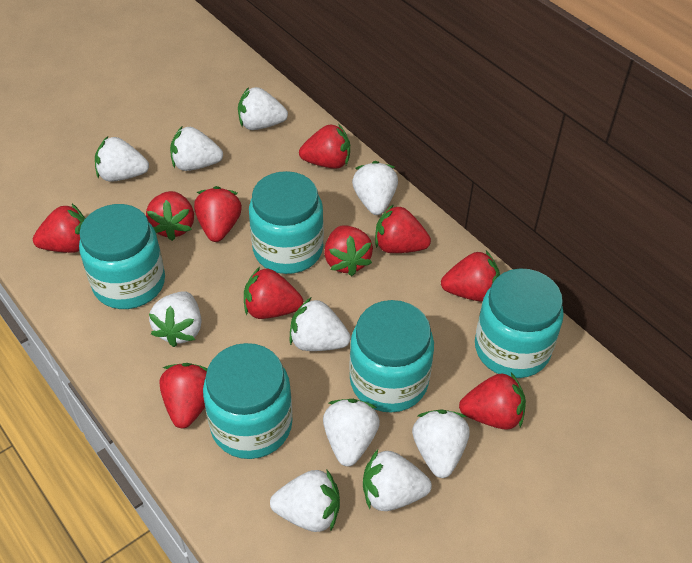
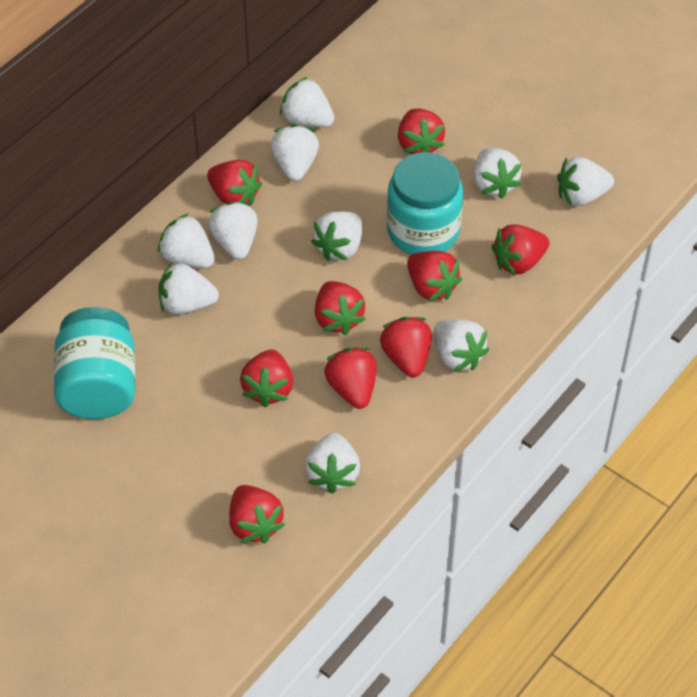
red strawberry: 10 -> 9
turquoise jar: 5 -> 2

